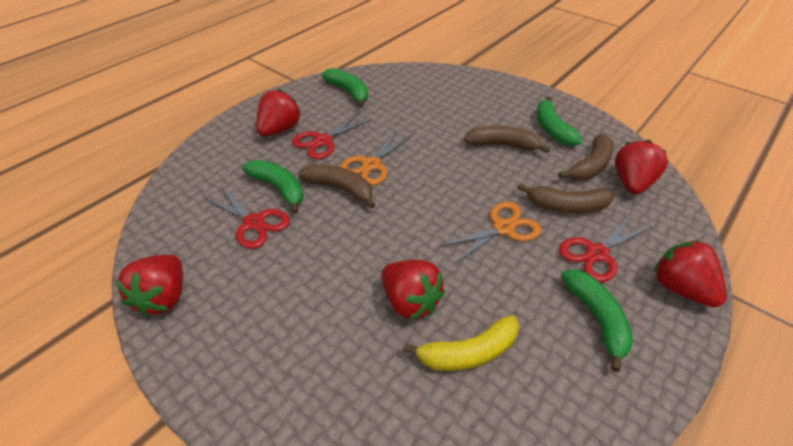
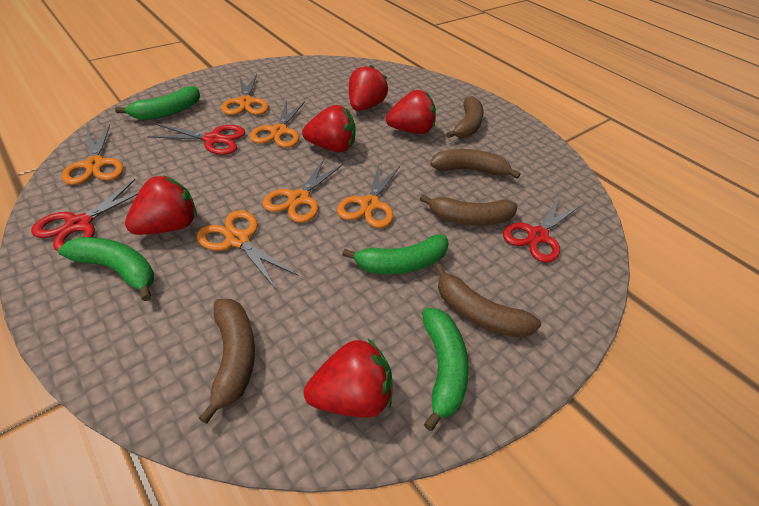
brown banana: 4 -> 5
orange scissors: 2 -> 6
yellow banana: 1 -> 0

